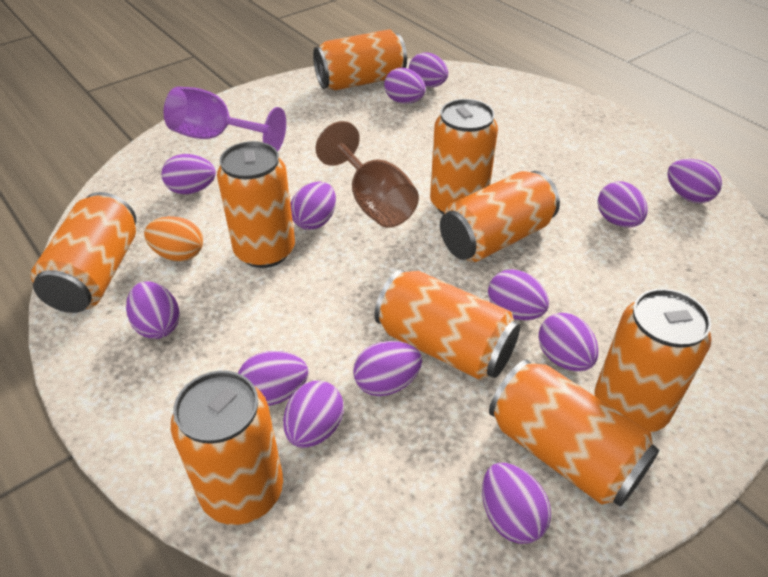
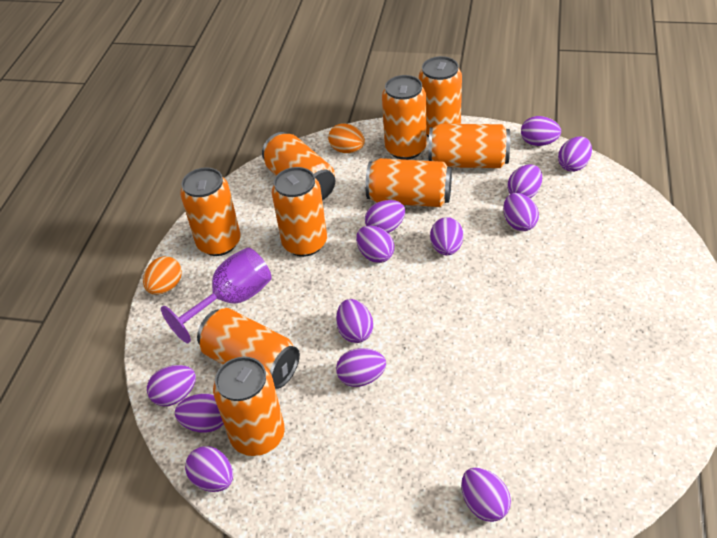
brown goblet: 1 -> 0
orange egg: 1 -> 2

